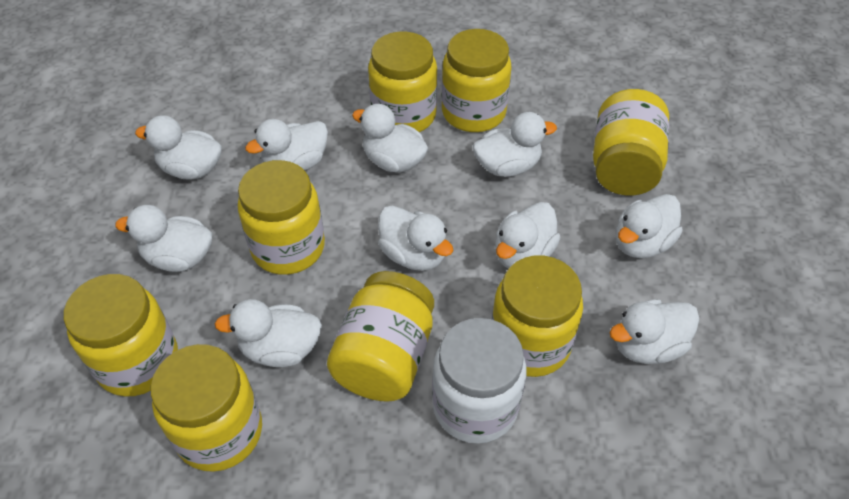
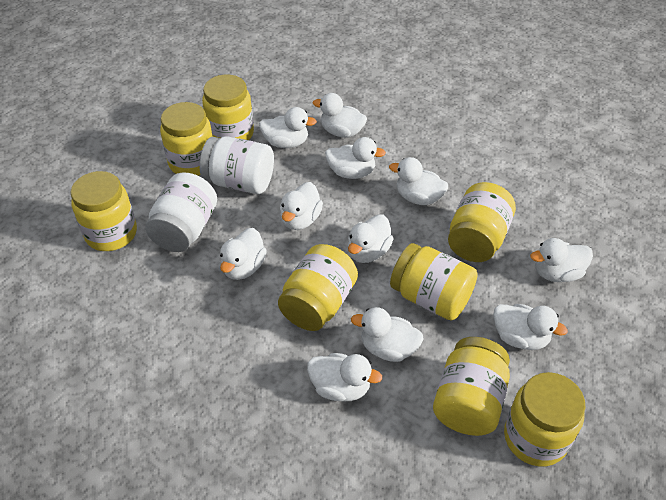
white duck: 10 -> 11
white jar: 1 -> 2

